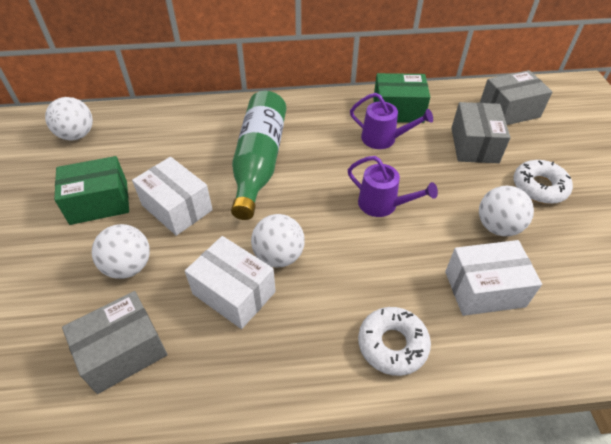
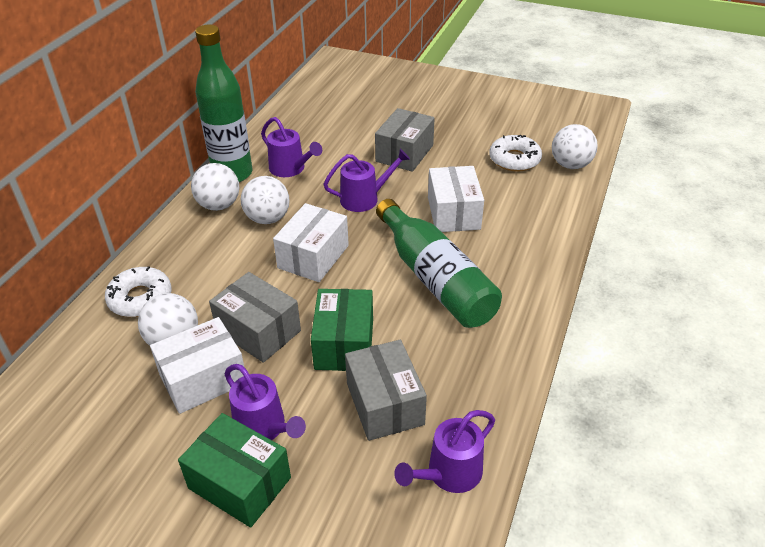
green bottle: 1 -> 2
purple watering can: 2 -> 4

